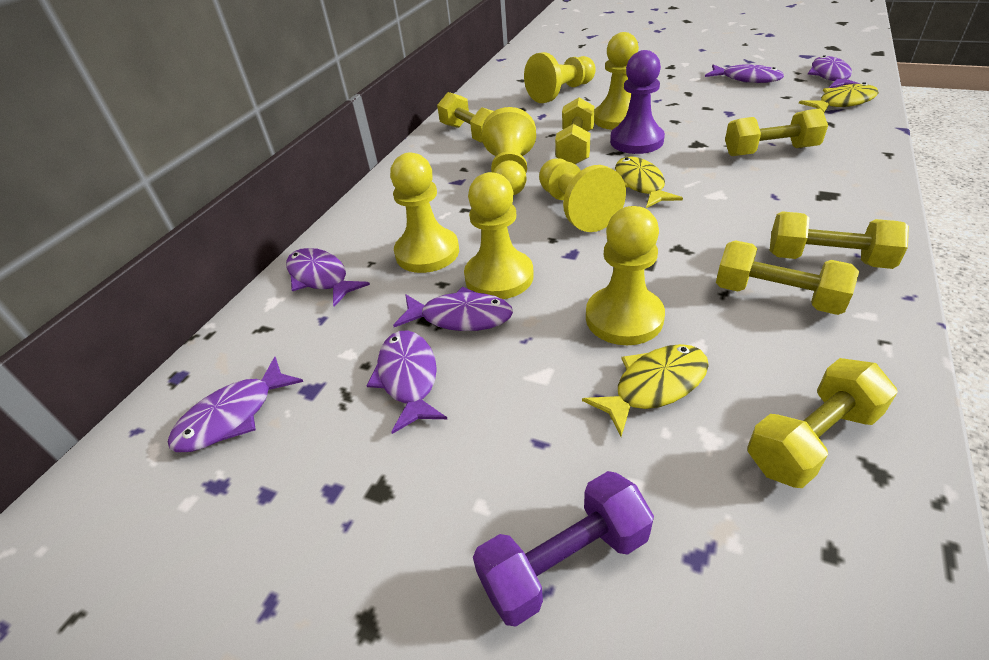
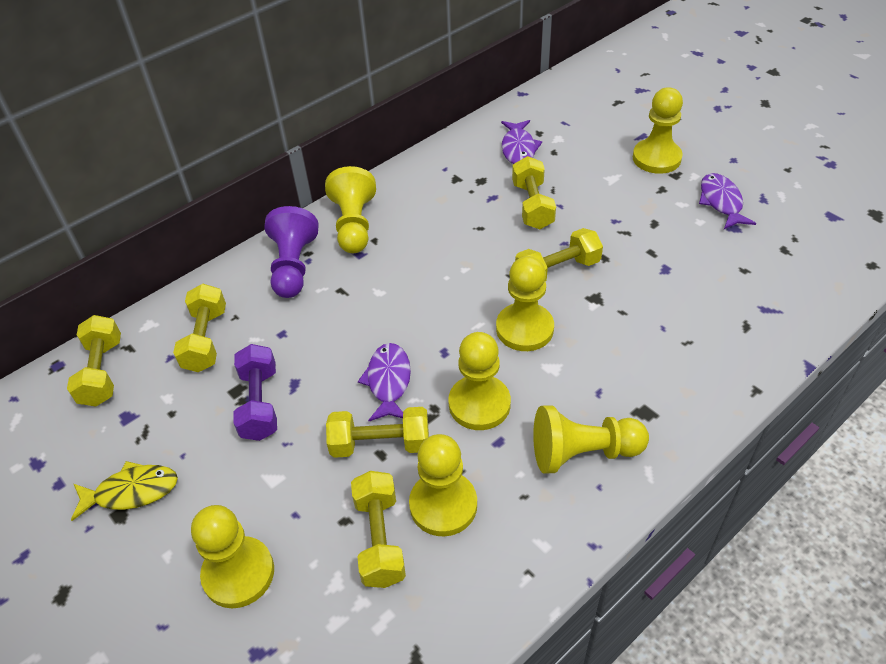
purple fish: 6 -> 3
yellow fish: 3 -> 1

